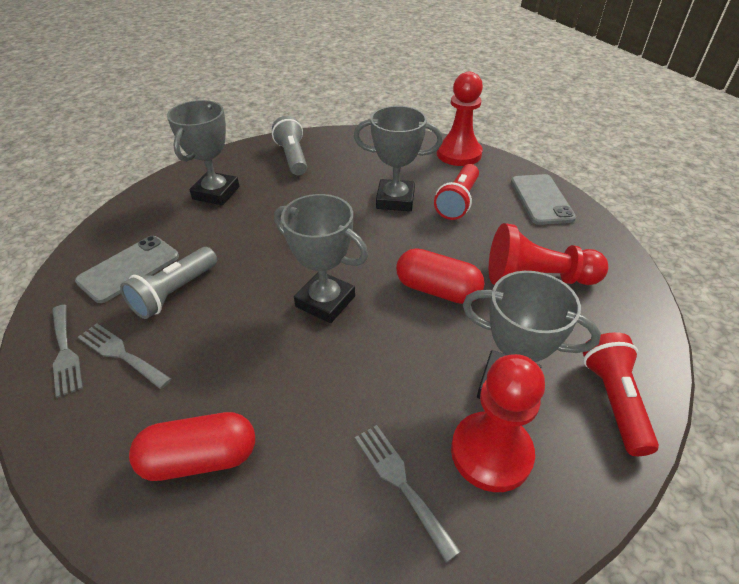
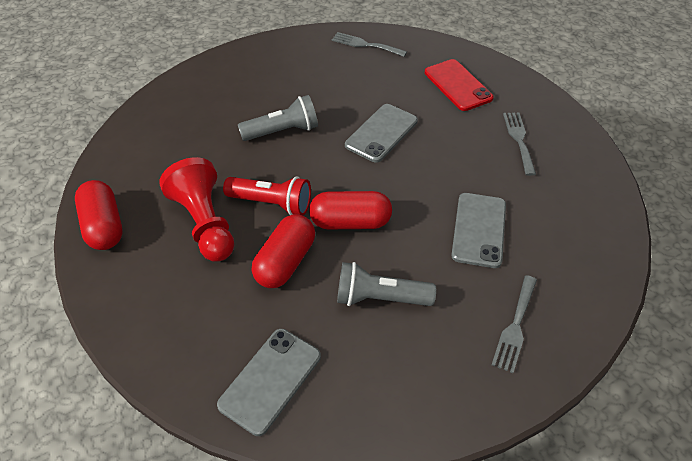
grey phone: 2 -> 3
grey trophy: 4 -> 0
red capsule: 2 -> 3
red flashlight: 2 -> 1
red pawn: 3 -> 1
red phone: 0 -> 1

